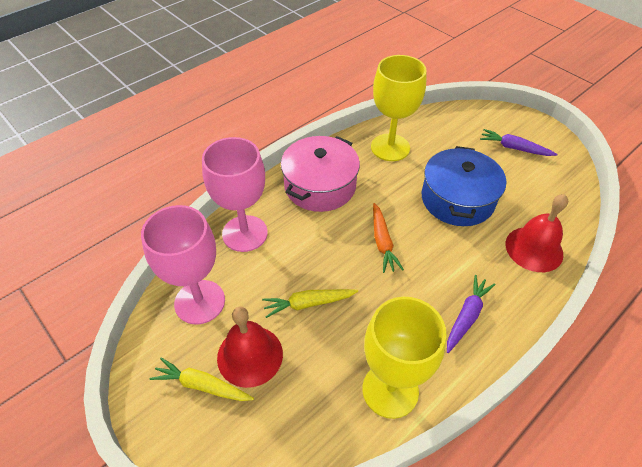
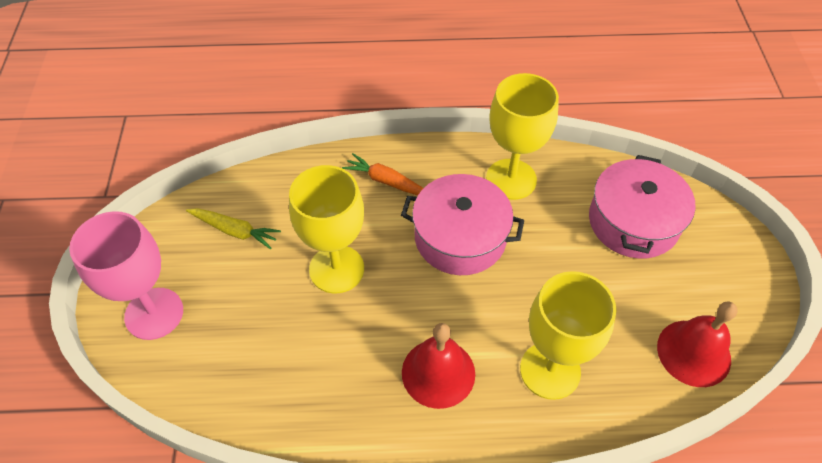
blue pot: 1 -> 0
pink goblet: 2 -> 1
pink pot: 1 -> 2
purple carrot: 2 -> 0
yellow carrot: 2 -> 1
yellow goblet: 2 -> 3

